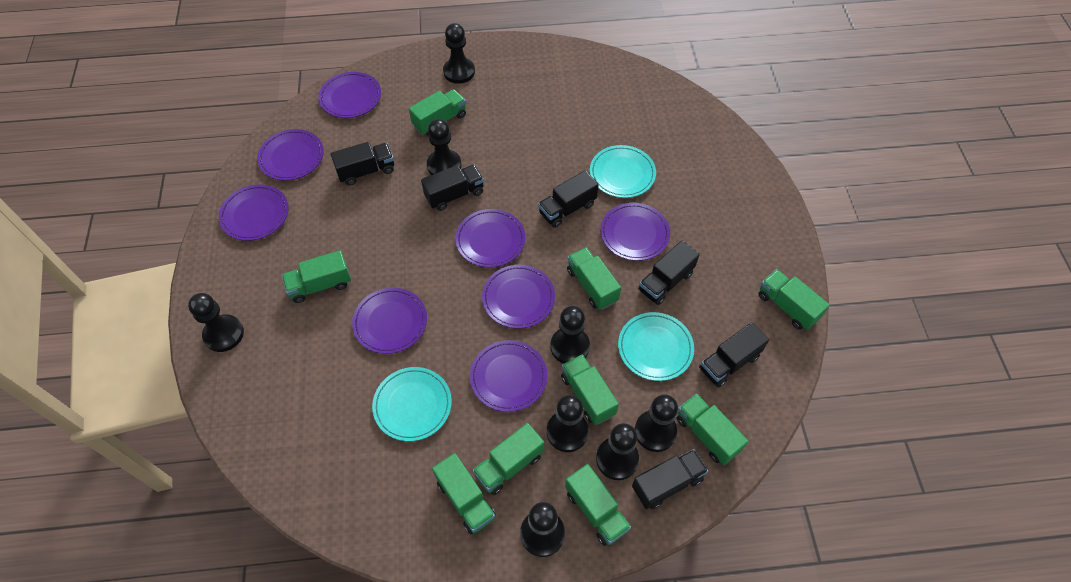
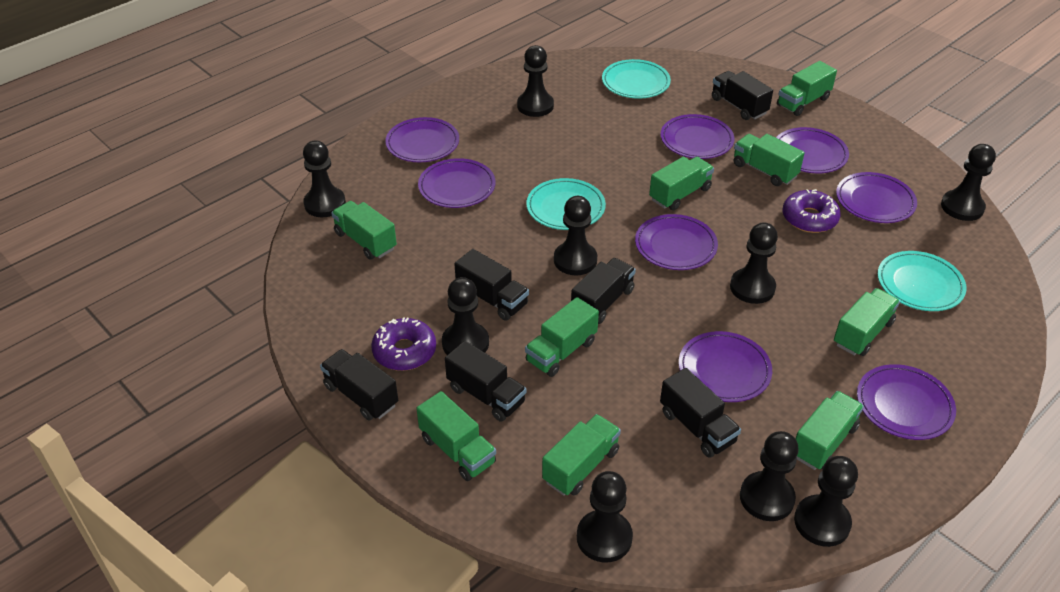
black pawn: 8 -> 9
purple donut: 0 -> 2

